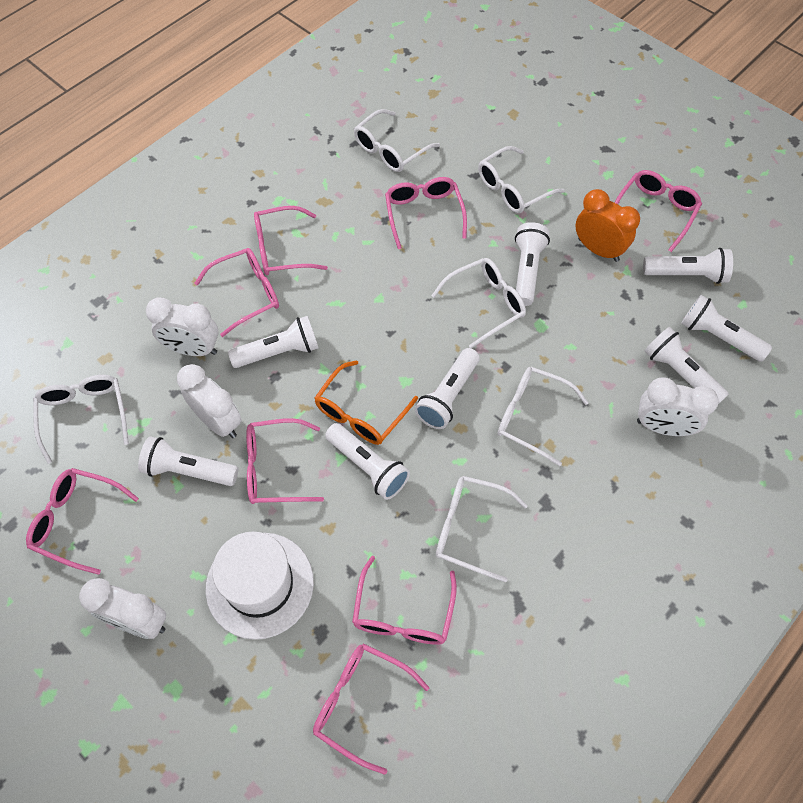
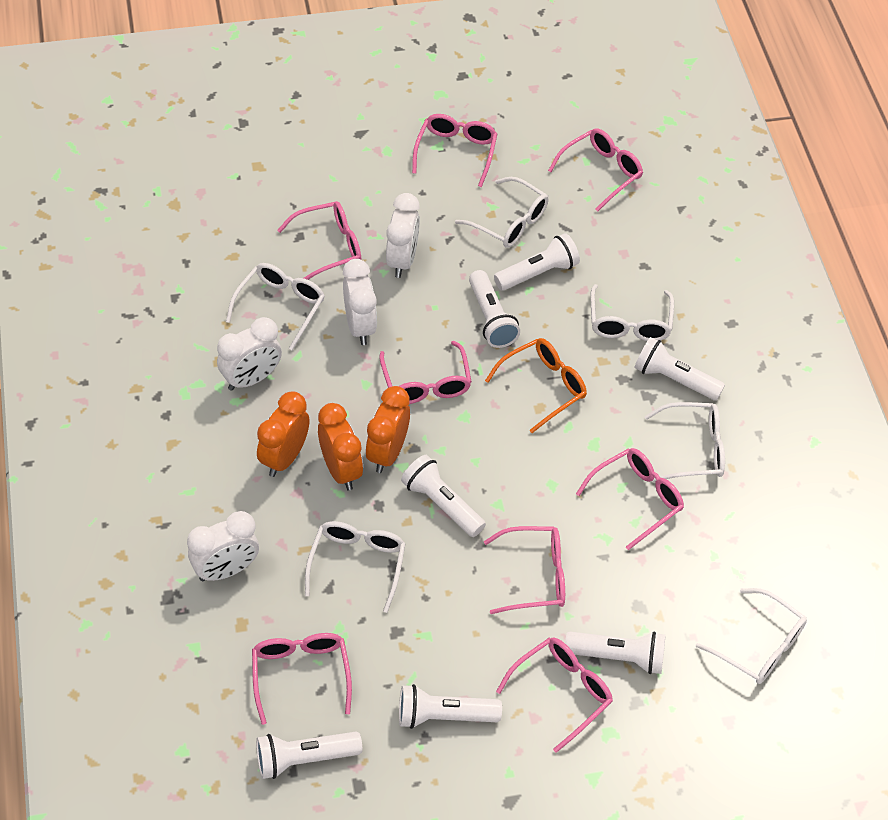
orange clock: 1 -> 3
white flashlight: 8 -> 7
white hat: 1 -> 0

